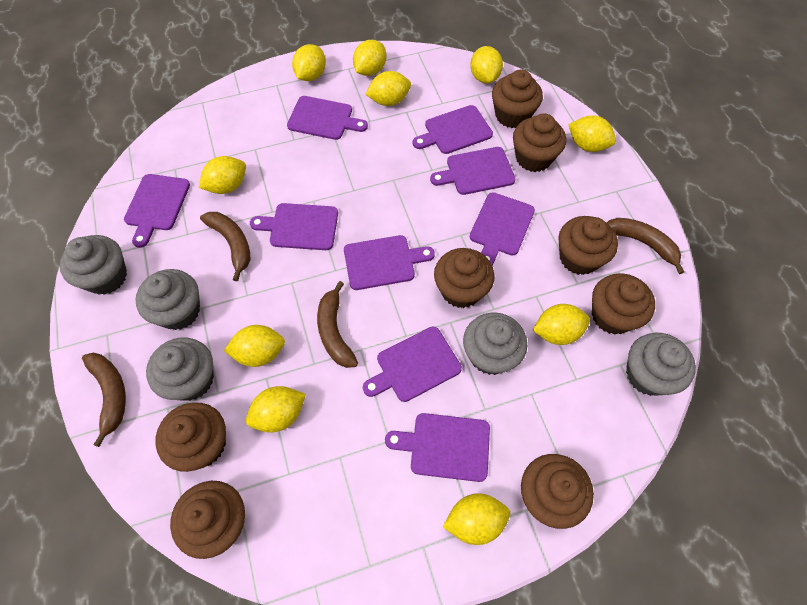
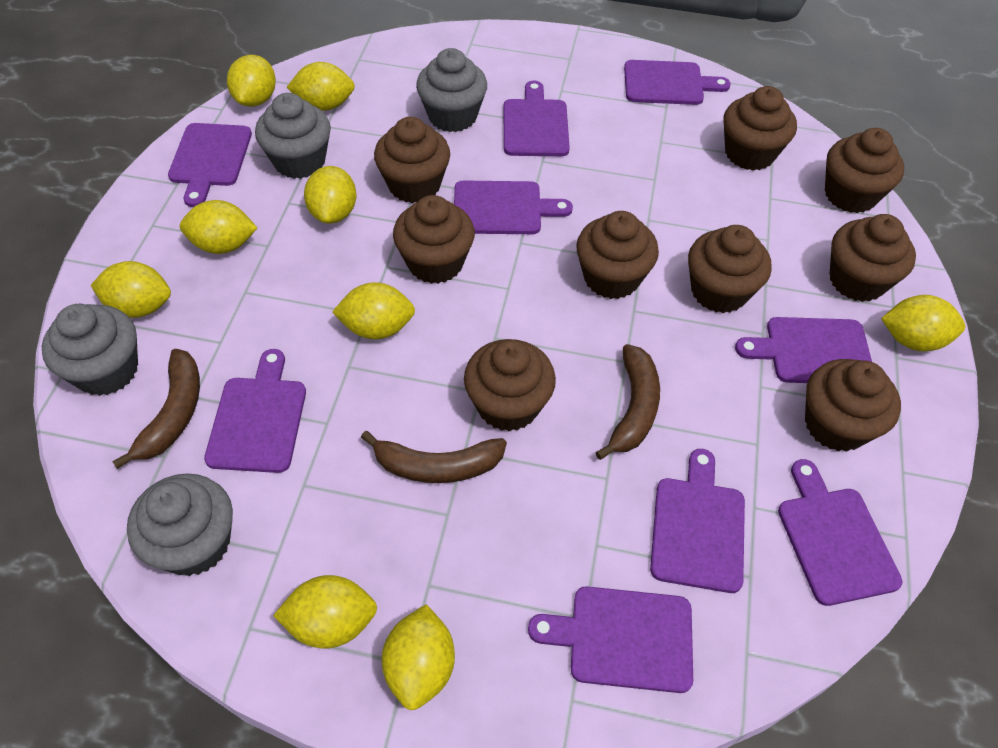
brown banana: 4 -> 3
brown cupcake: 8 -> 9
grey cupcake: 5 -> 4
yellow lemon: 10 -> 9

